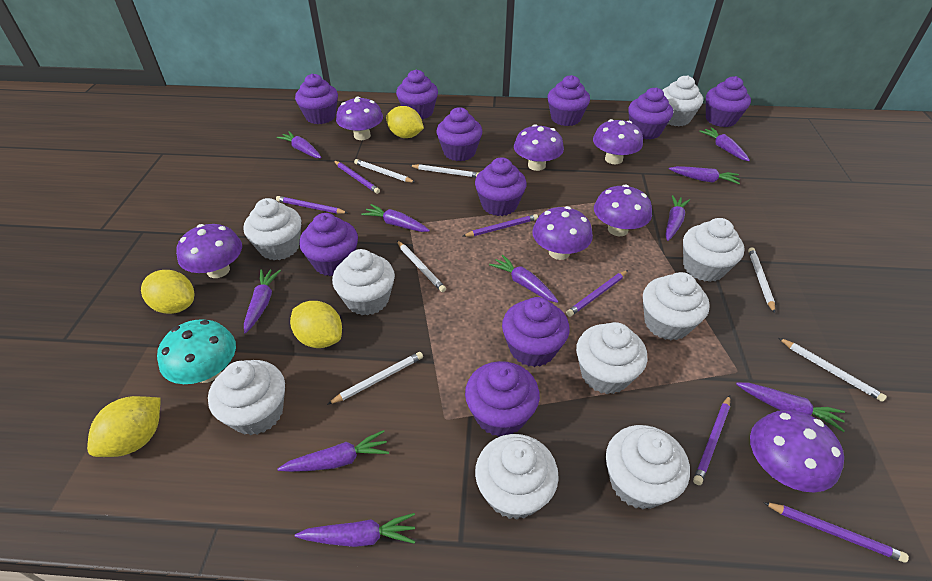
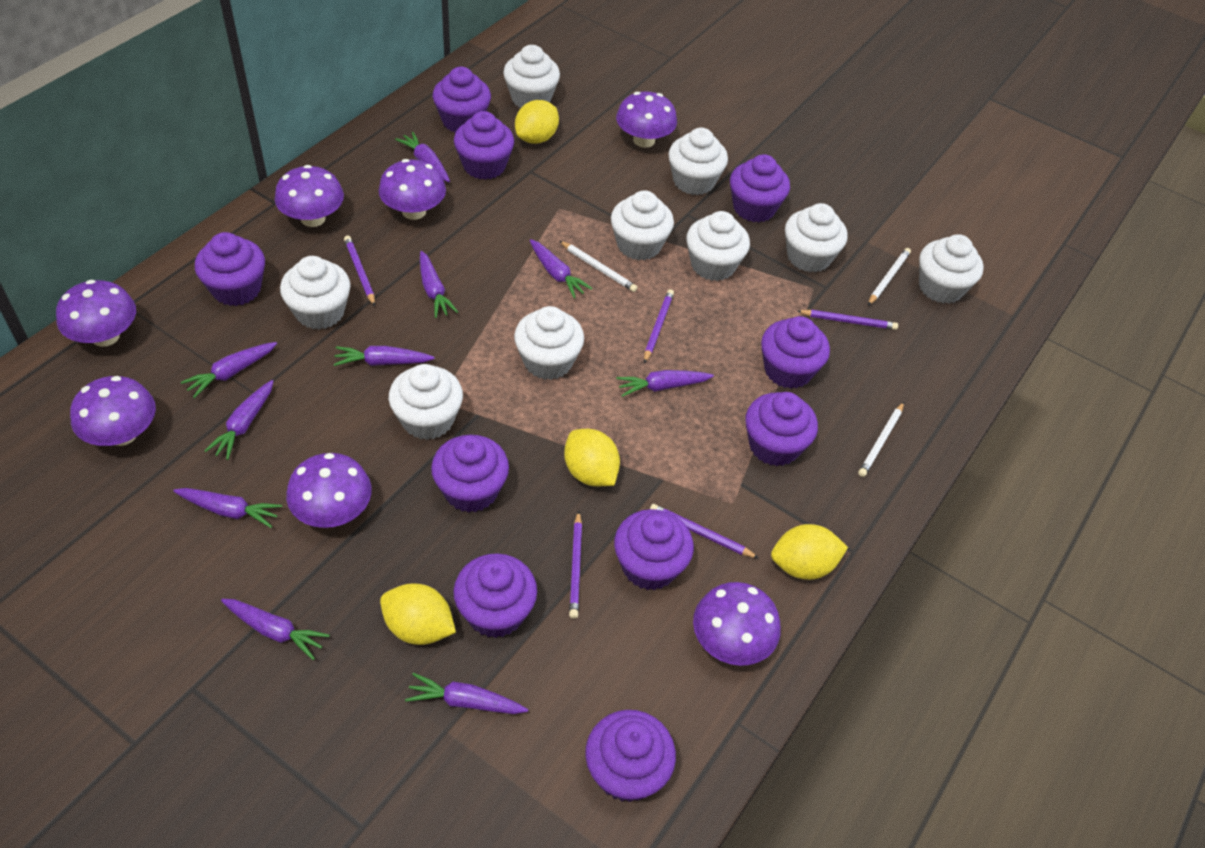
purple pencil: 6 -> 5
turquoise mushroom: 1 -> 0
white pencil: 6 -> 3

